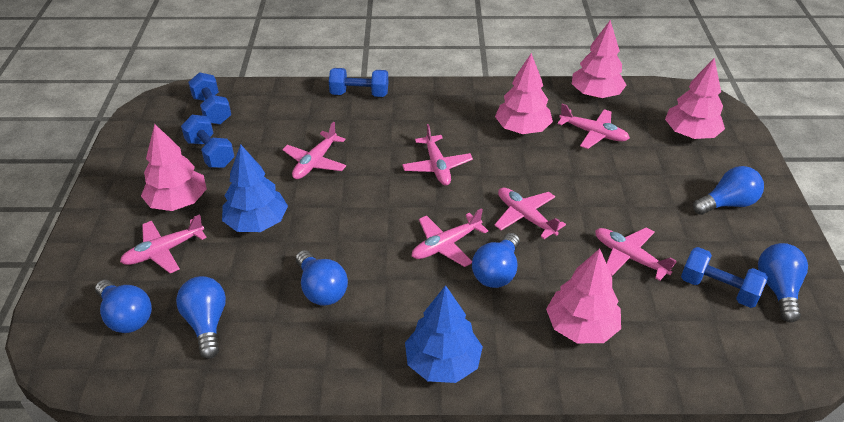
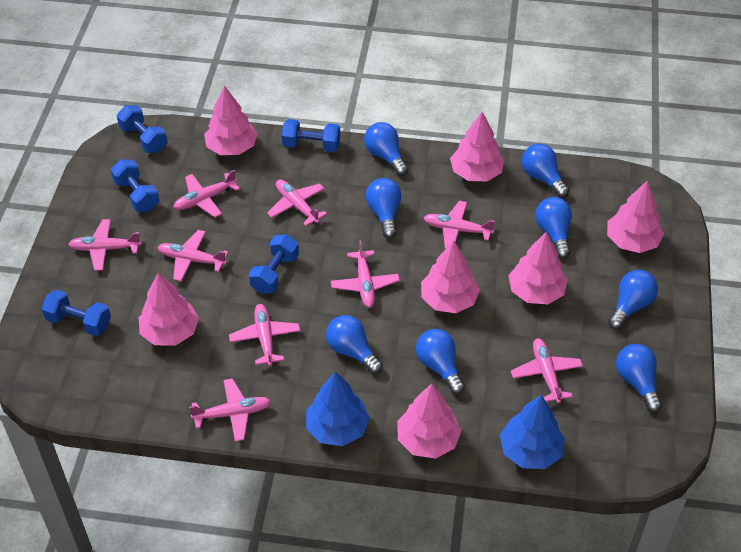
blue dumbbell: 4 -> 5
blue light bulb: 6 -> 8
pink plane: 7 -> 9
pink tree: 5 -> 7

